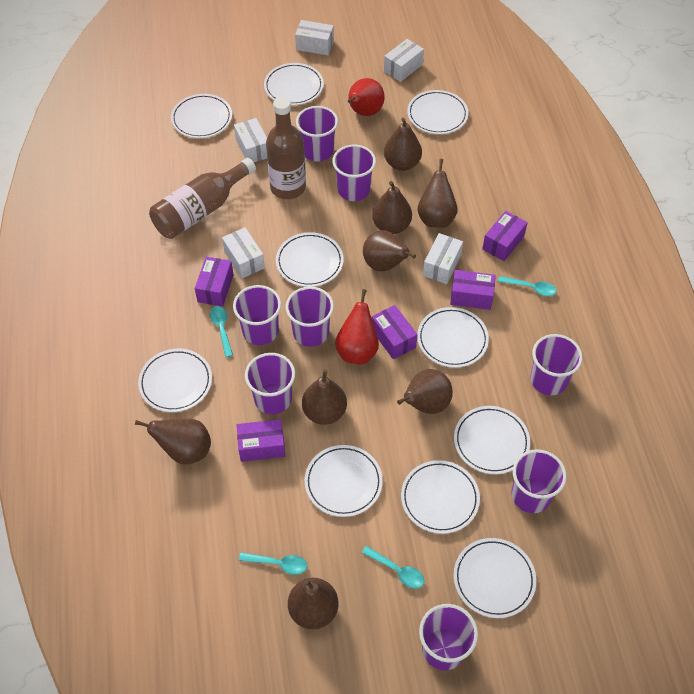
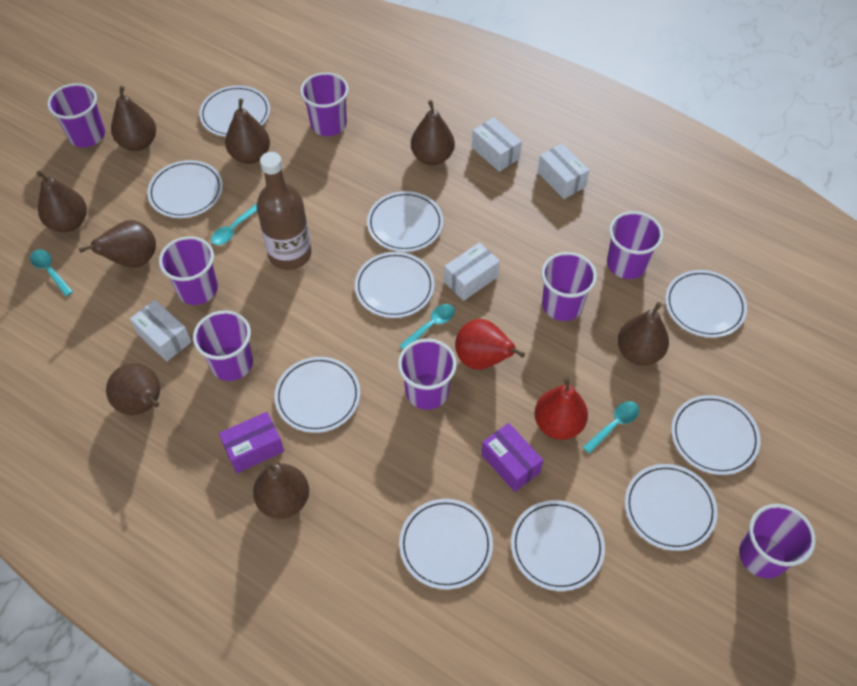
brown bottle: 2 -> 1
purple box: 5 -> 2
white box: 5 -> 4

